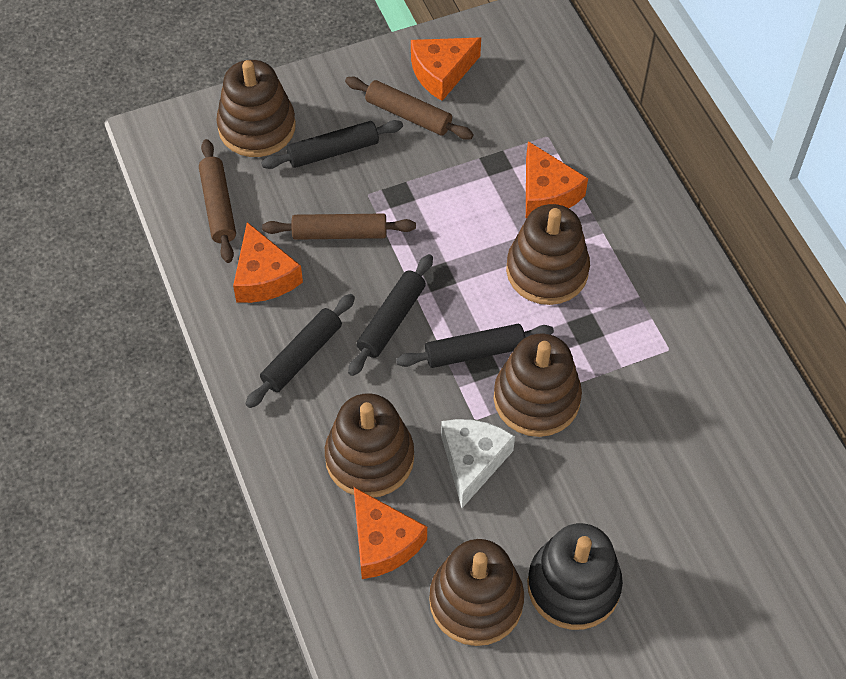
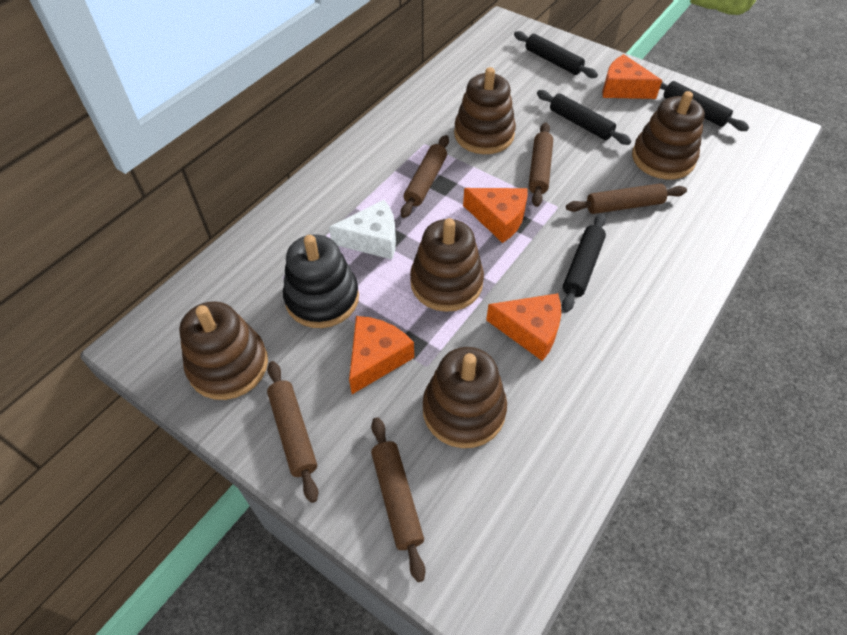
brown rolling pin: 3 -> 5

